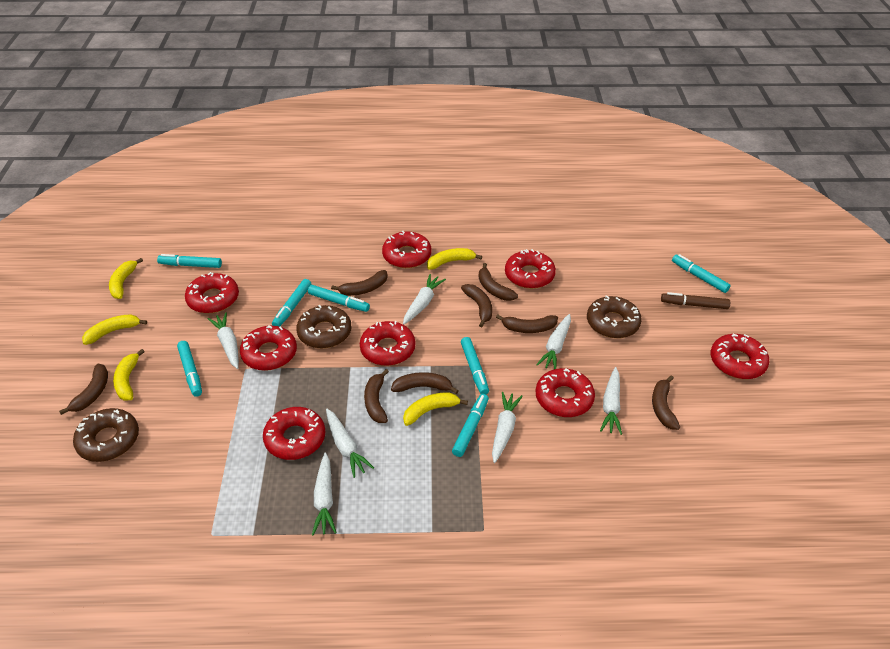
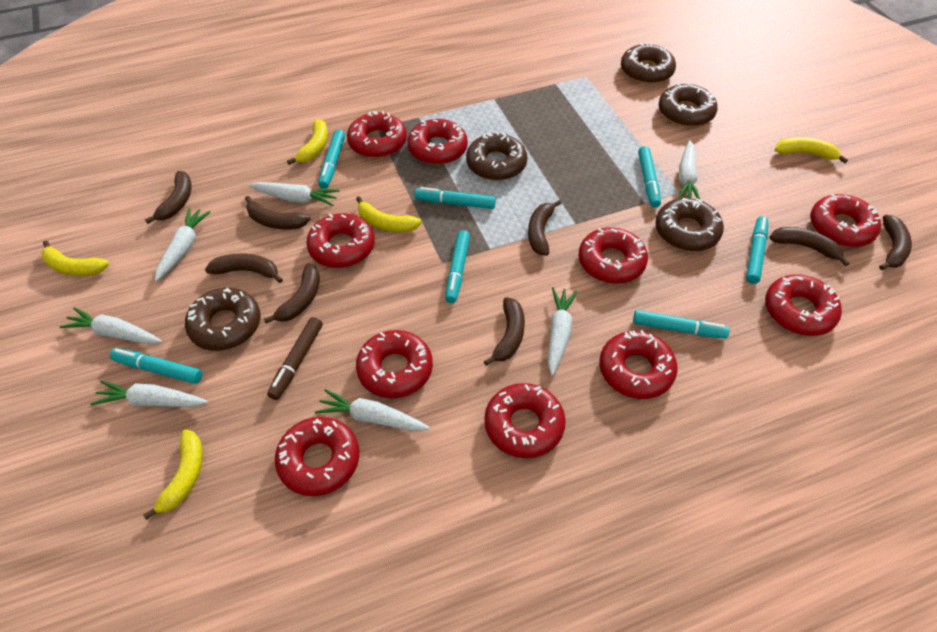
brown donut: 3 -> 5
red donut: 8 -> 10

